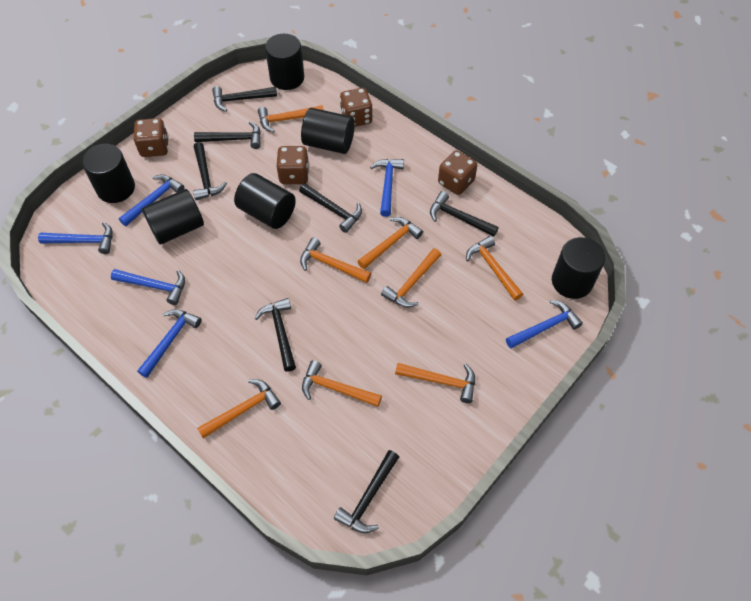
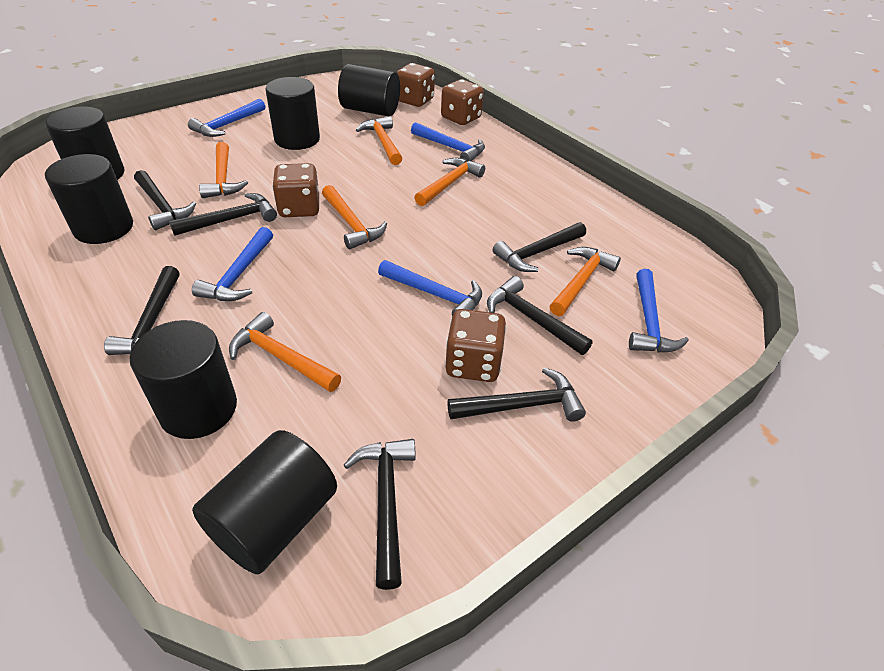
blue hammer: 6 -> 5
orange hammer: 8 -> 6

